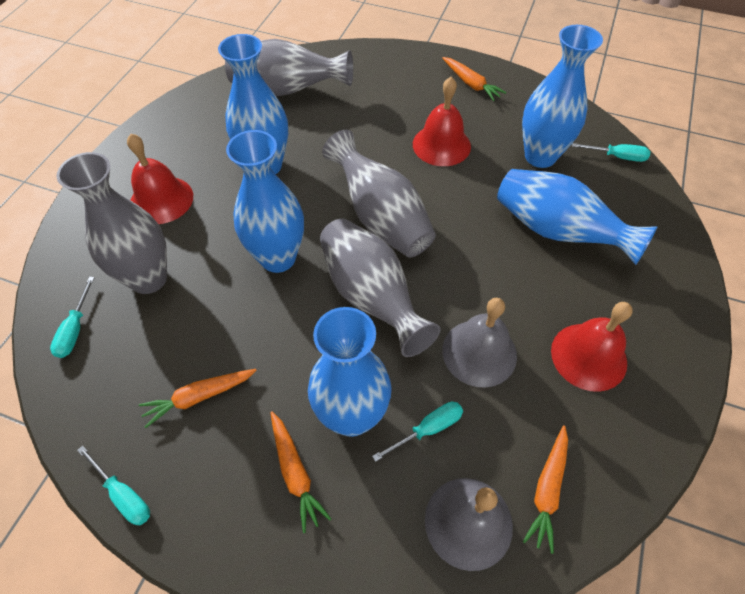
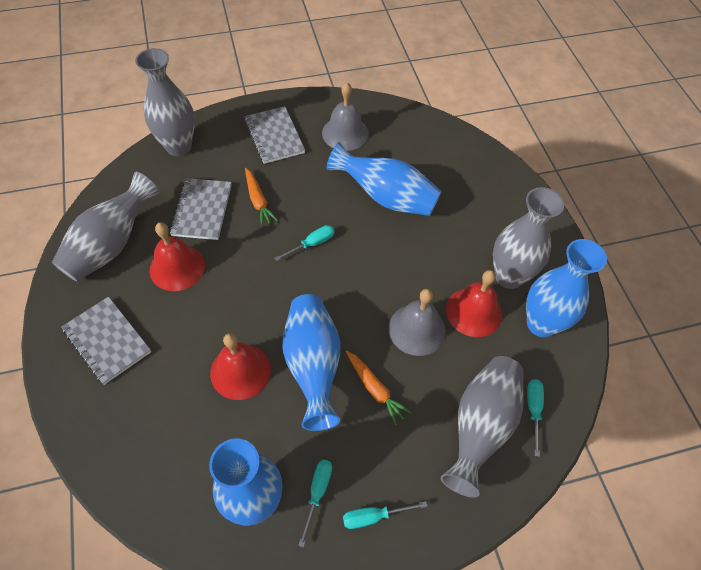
blue vase: 5 -> 4
grey notebook: 0 -> 3
orange carrot: 4 -> 2

